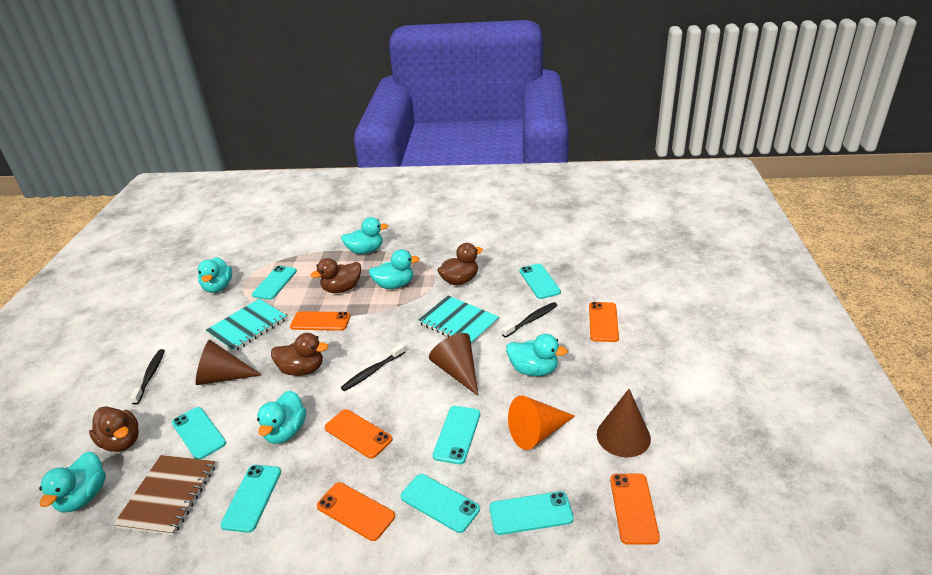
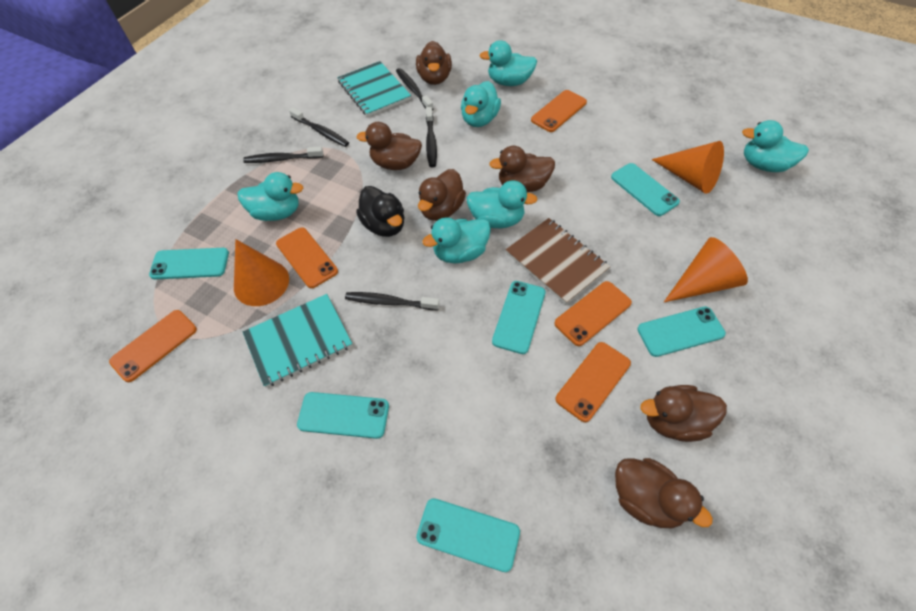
black duck: 0 -> 1
black toothbrush: 3 -> 5
brown cone: 3 -> 0
brown duck: 4 -> 6
orange cone: 1 -> 3
turquoise phone: 7 -> 6

